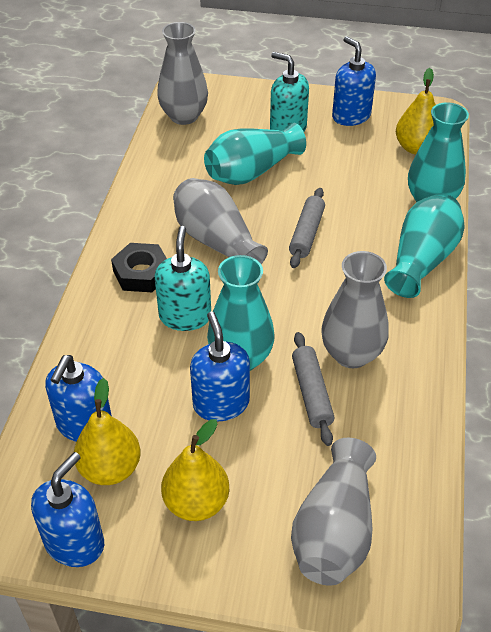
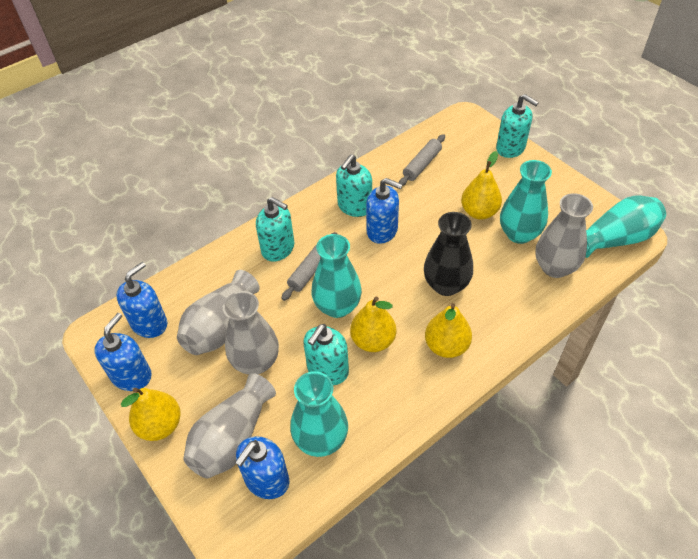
black nut: 1 -> 0
black vase: 0 -> 1
turquoise soap dispenser: 2 -> 4
yellow pear: 3 -> 4

